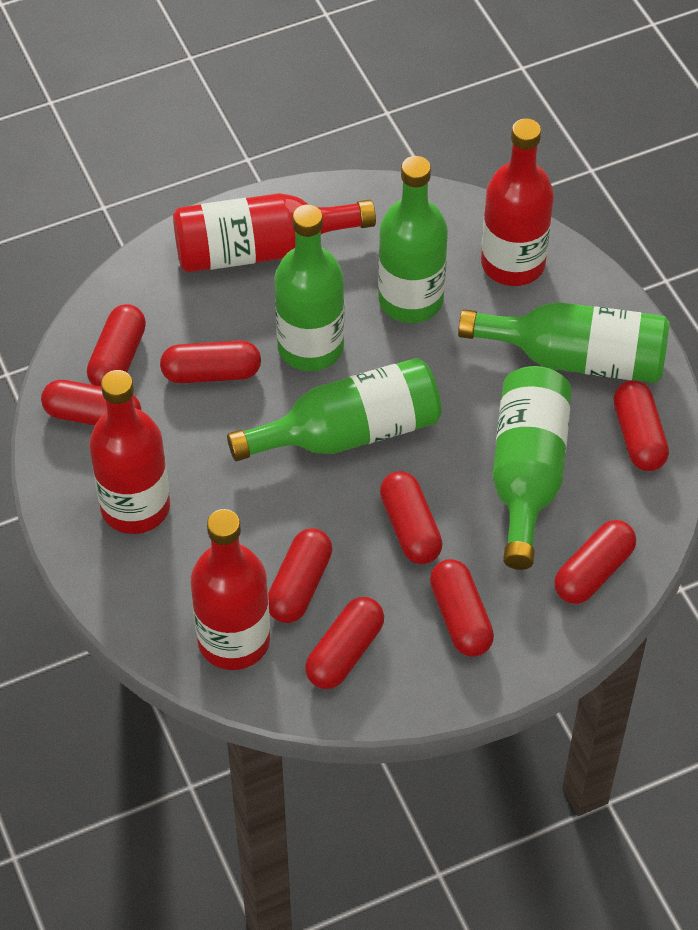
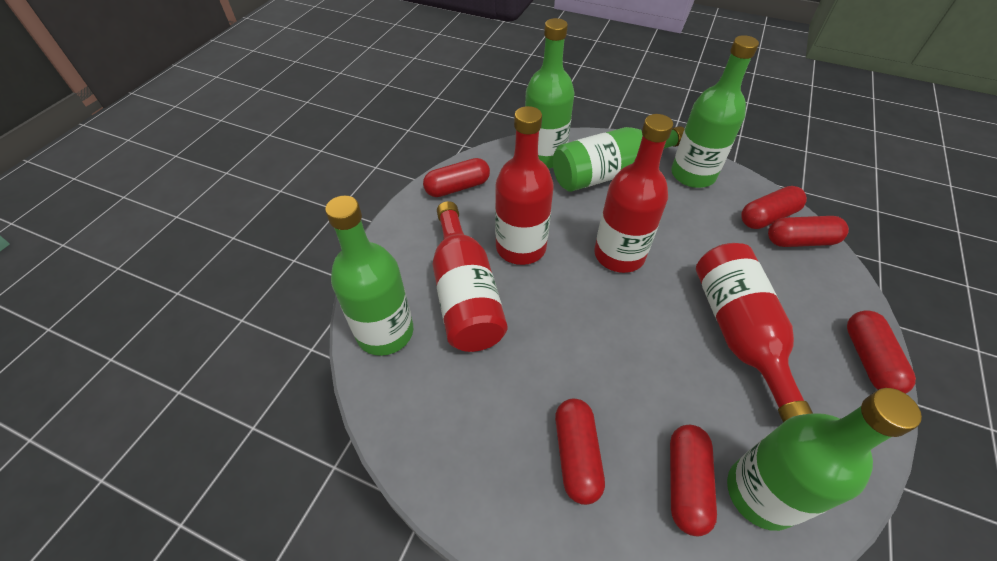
red capsule: 9 -> 6

